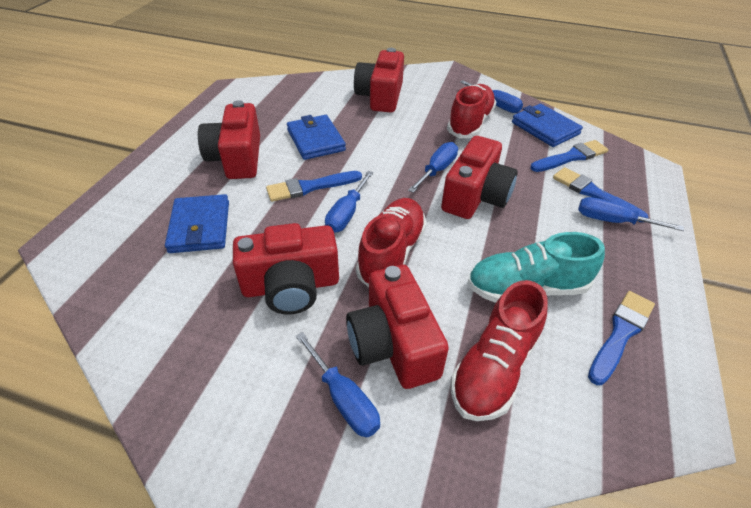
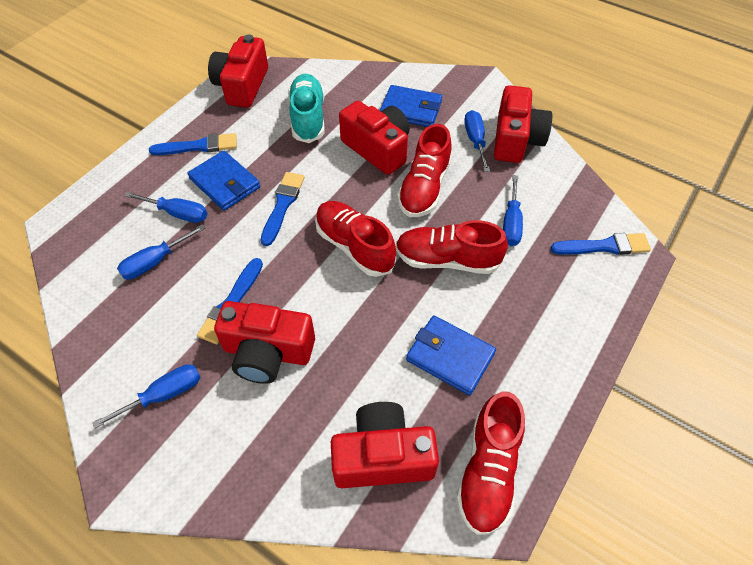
red shoe: 3 -> 4

